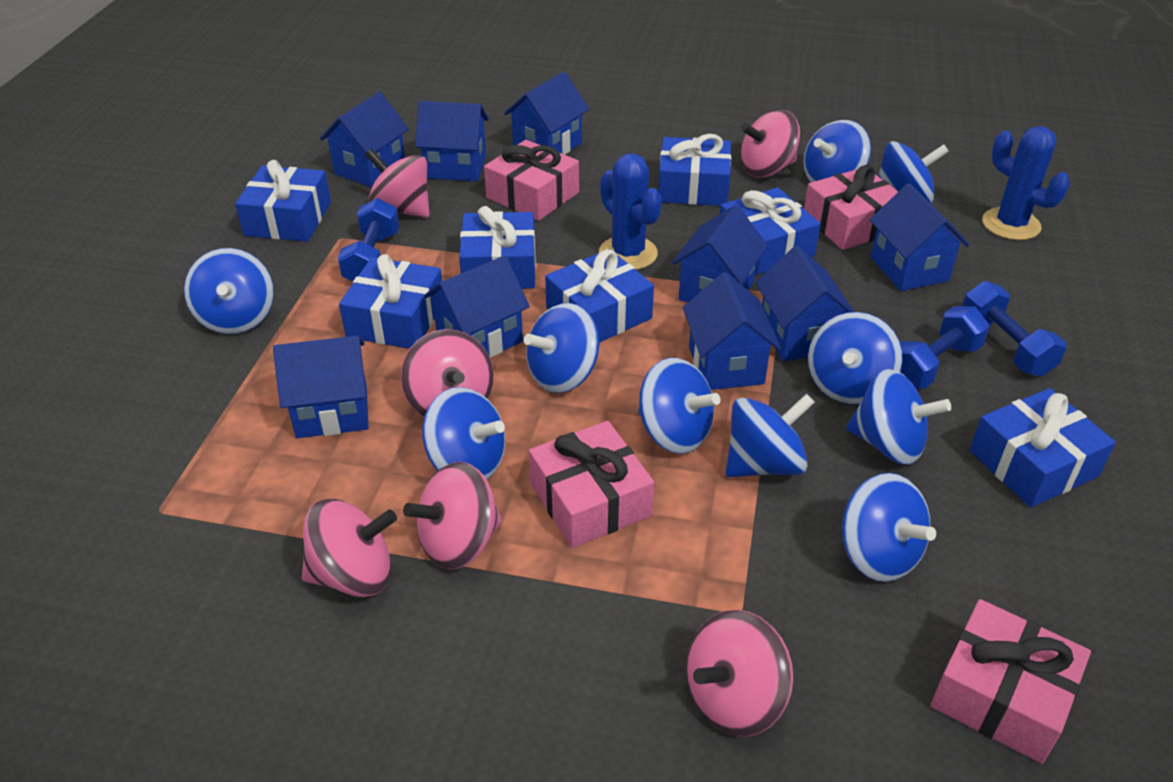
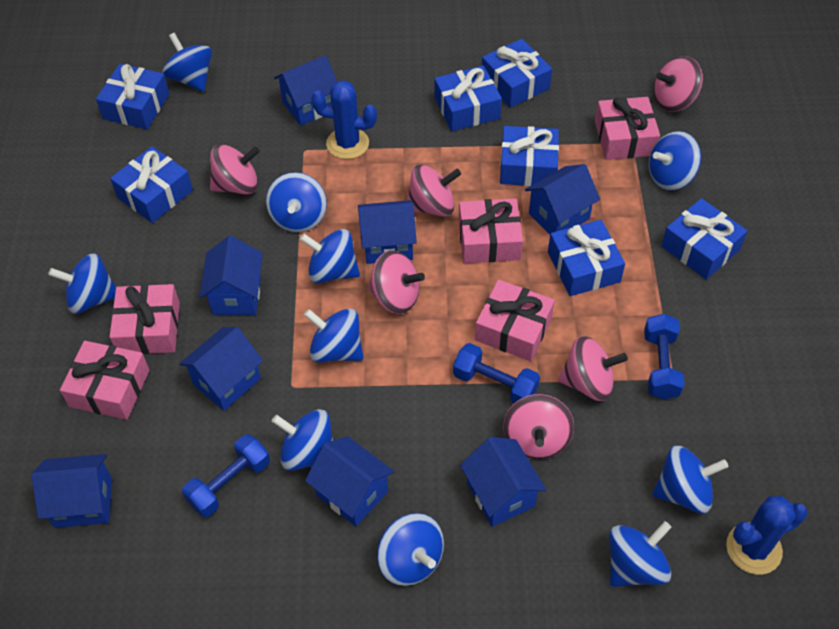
blue house: 9 -> 8
pink gift: 4 -> 5

